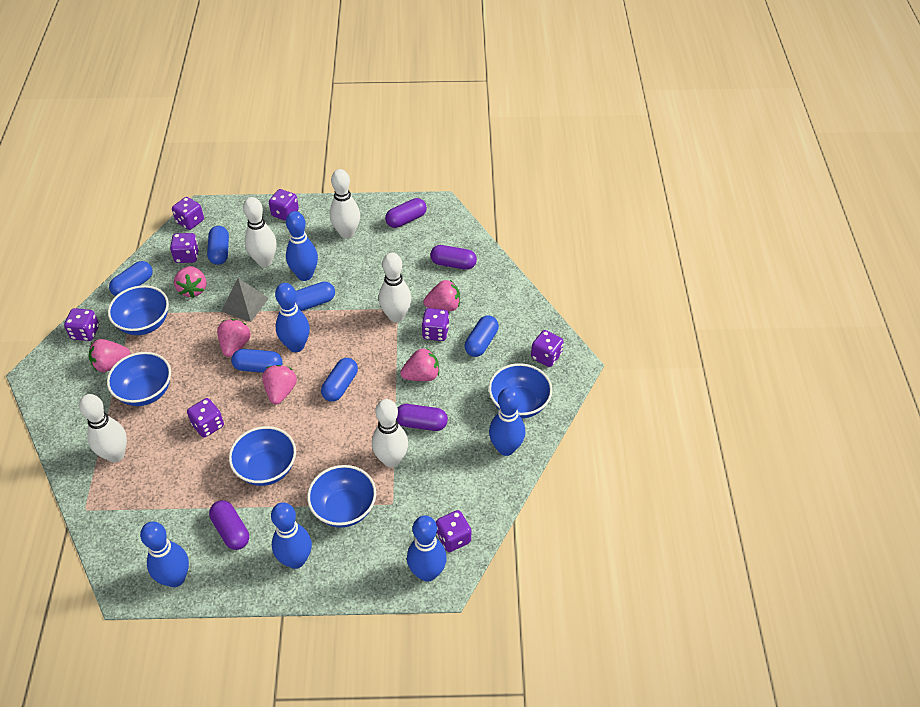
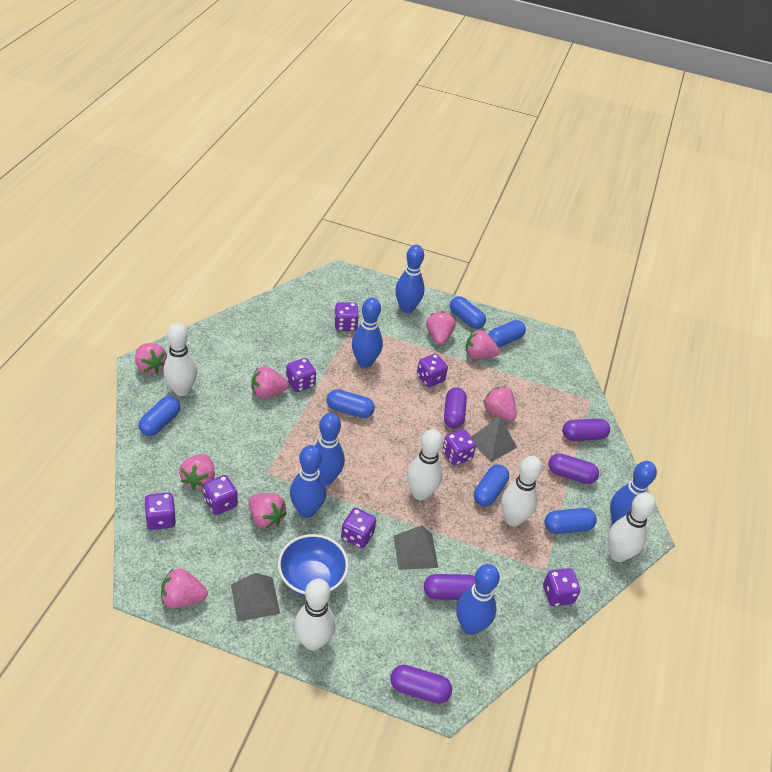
blue bowl: 5 -> 1
grey pyramid: 1 -> 3
pink strawberry: 6 -> 8
purple capsule: 4 -> 5

